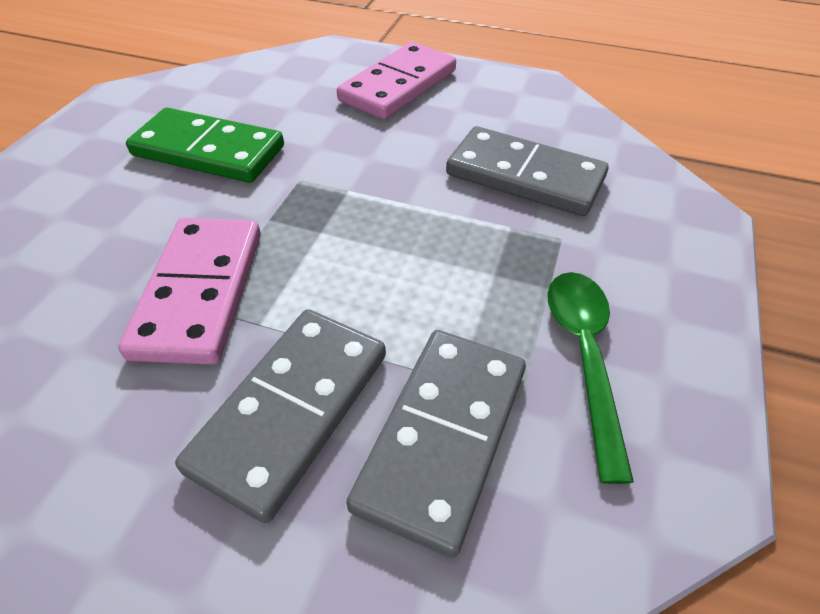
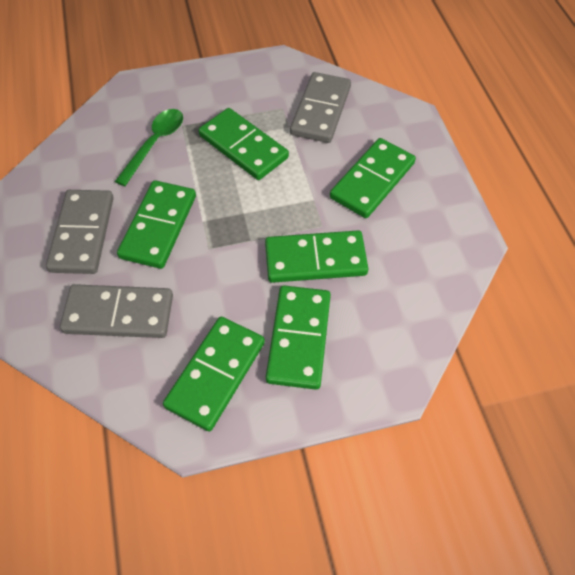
green domino: 1 -> 6
pink domino: 2 -> 0

